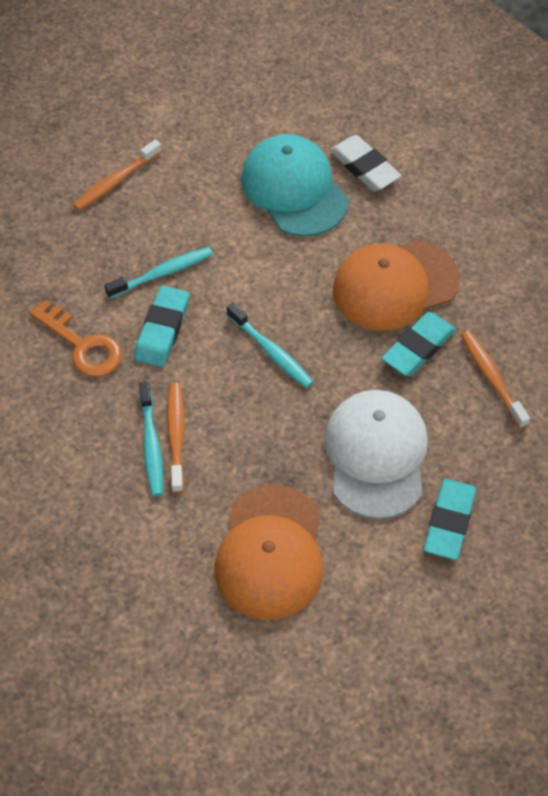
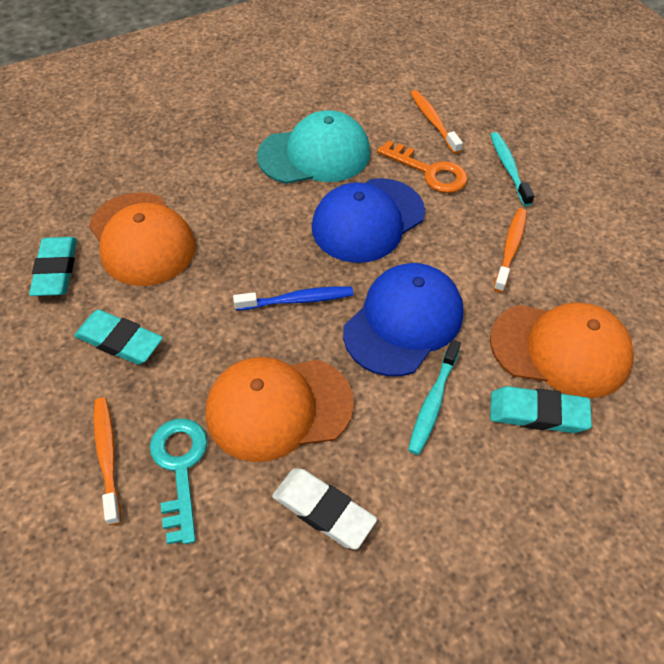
blue cap: 0 -> 2
blue toothbrush: 0 -> 1
orange cap: 2 -> 3
turquoise key: 0 -> 1
turquoise toothbrush: 3 -> 2
white cap: 1 -> 0

